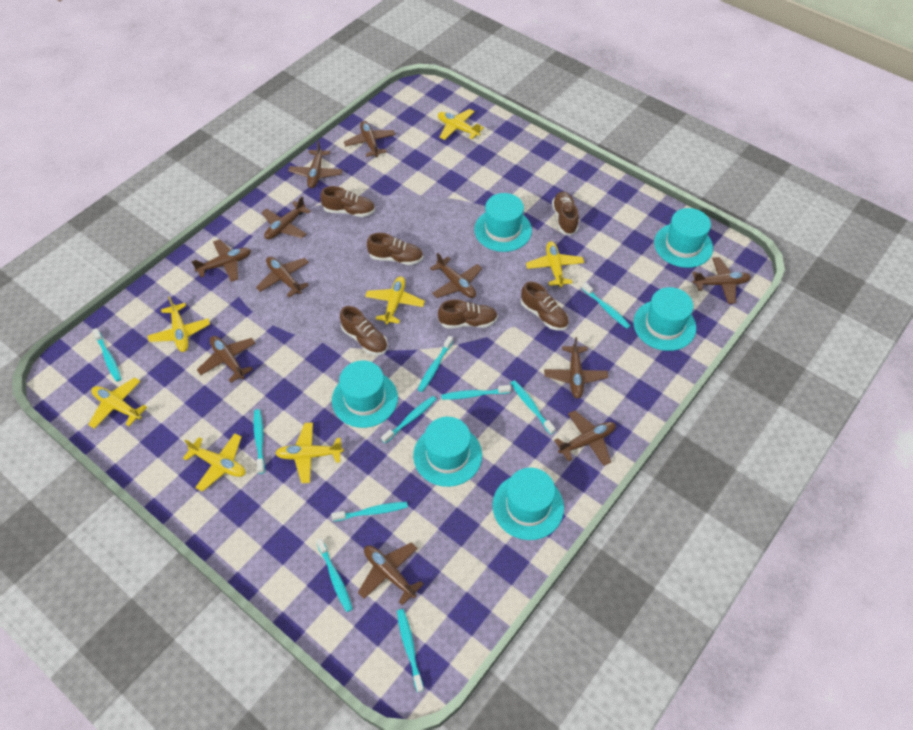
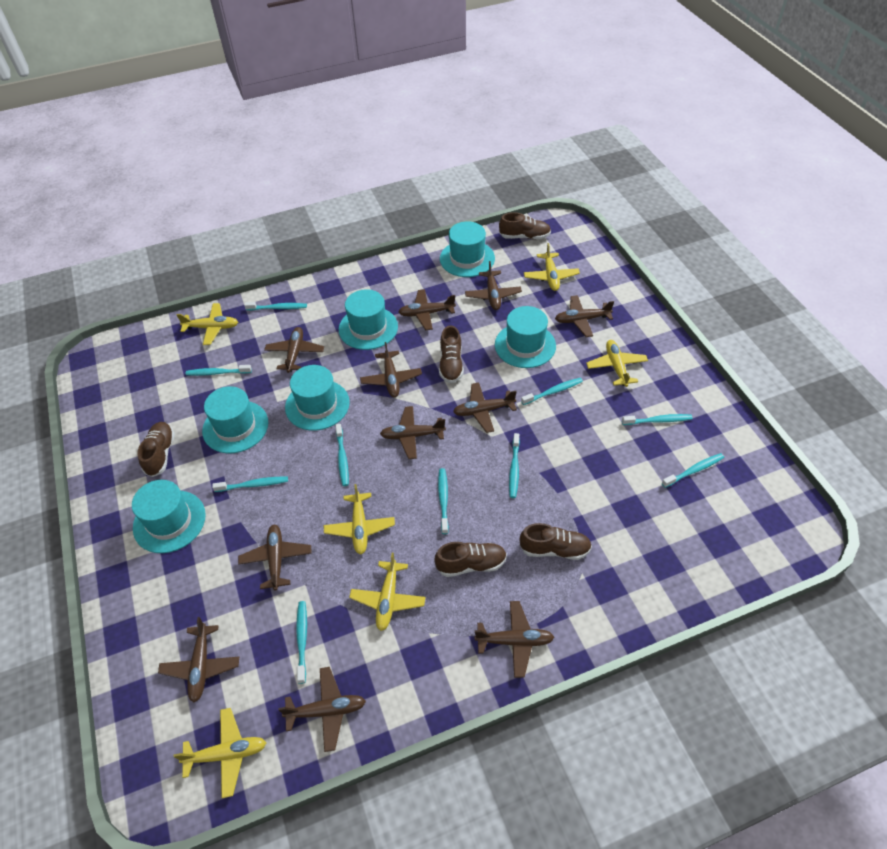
brown shoe: 6 -> 5
yellow plane: 7 -> 6

